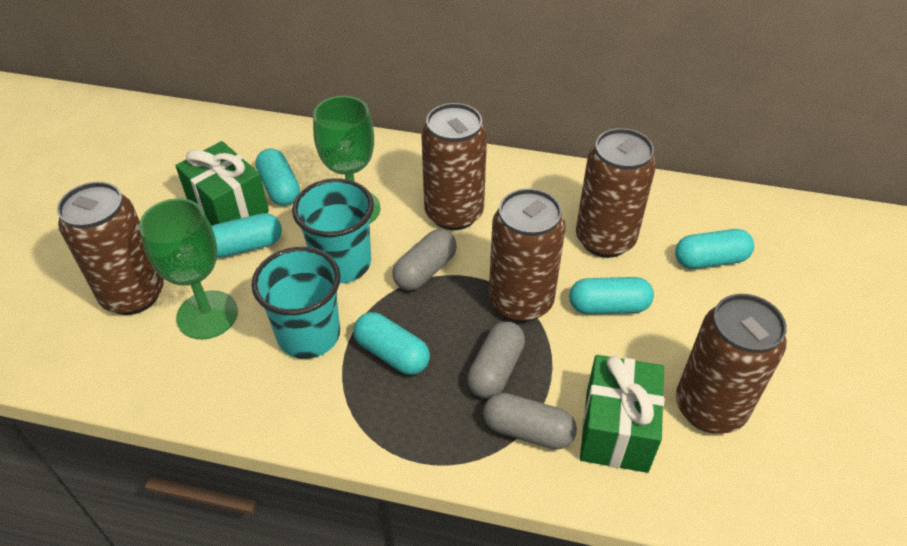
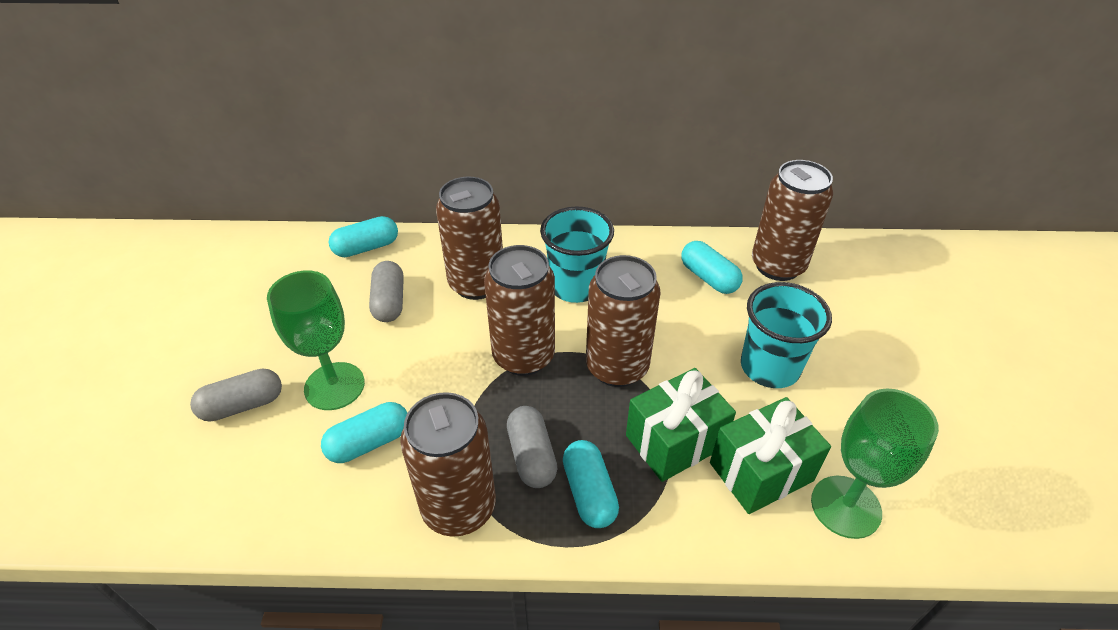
turquoise capsule: 5 -> 4

